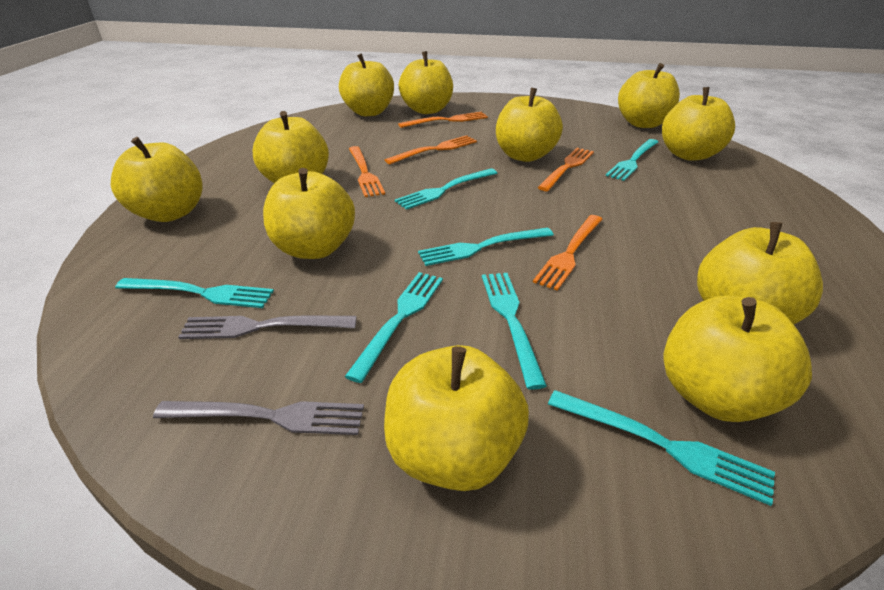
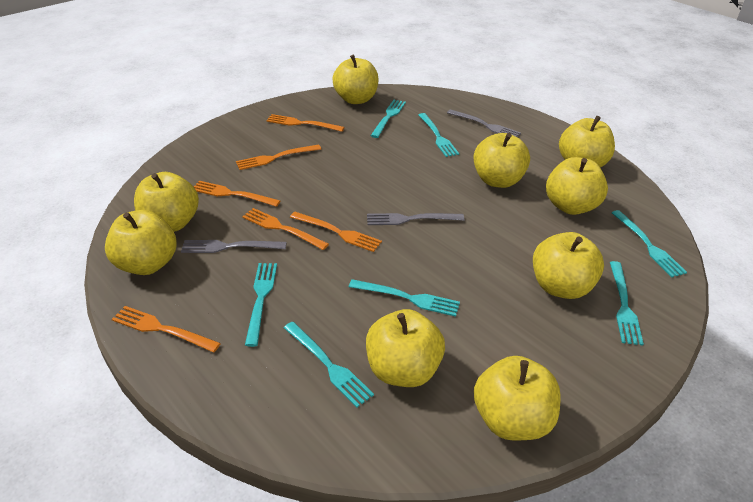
grey fork: 2 -> 3
orange fork: 5 -> 6
yellow apple: 11 -> 9

